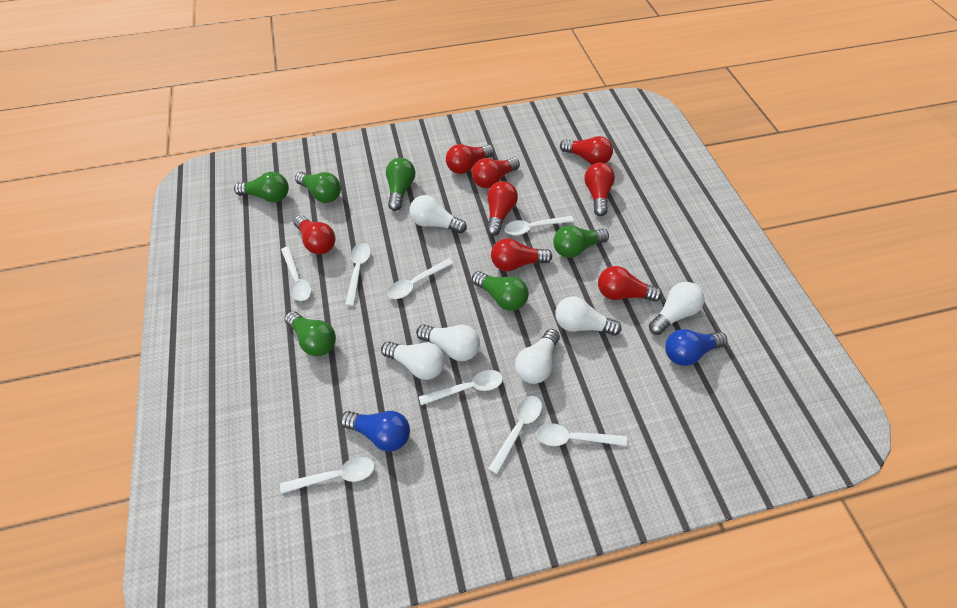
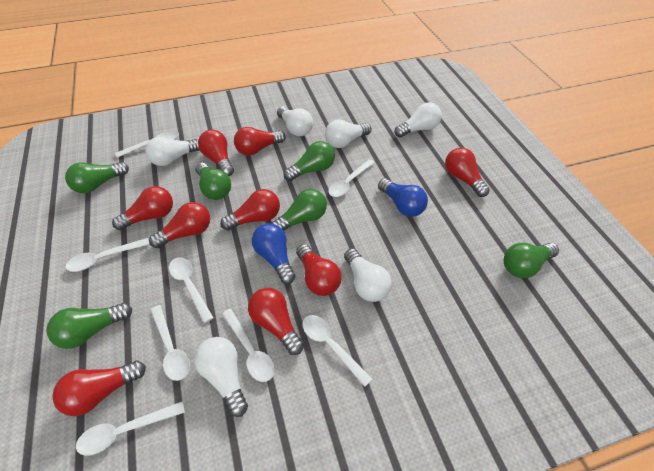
red light bulb: 8 -> 9

